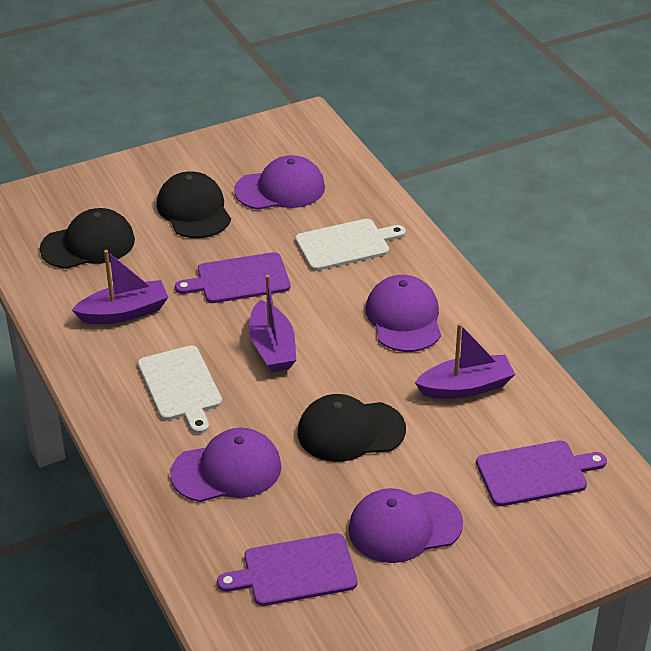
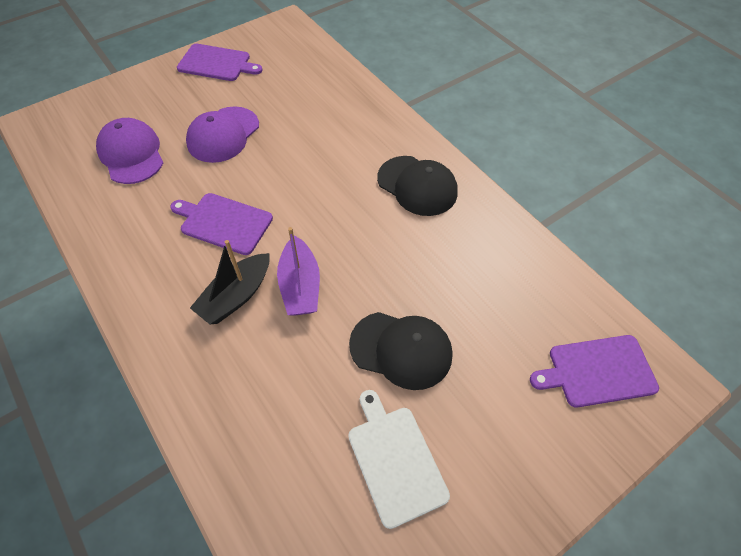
black boat: 0 -> 1
black cap: 3 -> 2
purple boat: 3 -> 1
purple cap: 4 -> 2
white cutting board: 2 -> 1

